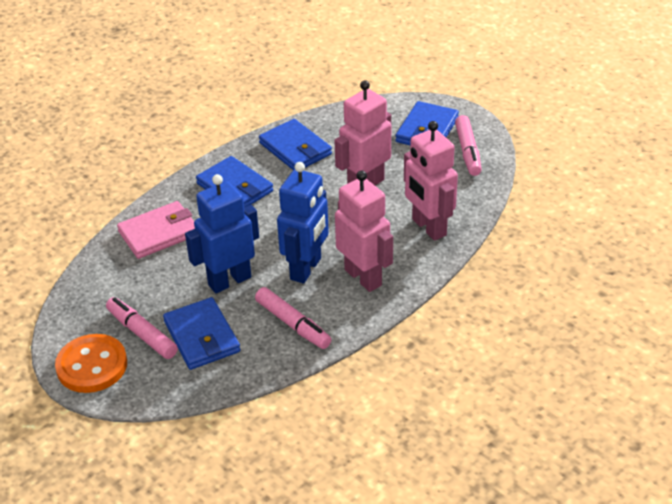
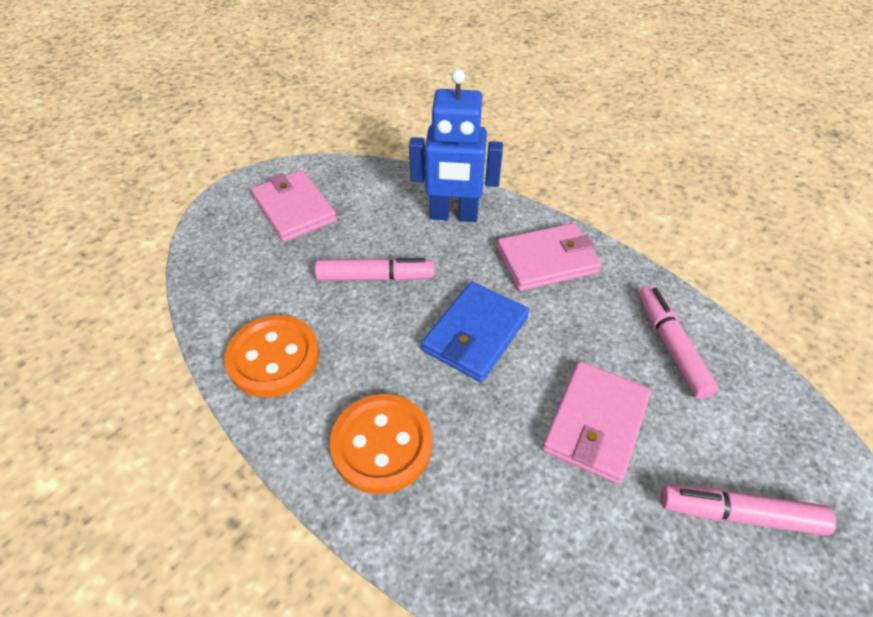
blue robot: 2 -> 1
blue wallet: 4 -> 1
orange button: 1 -> 2
pink robot: 3 -> 0
pink wallet: 1 -> 3

